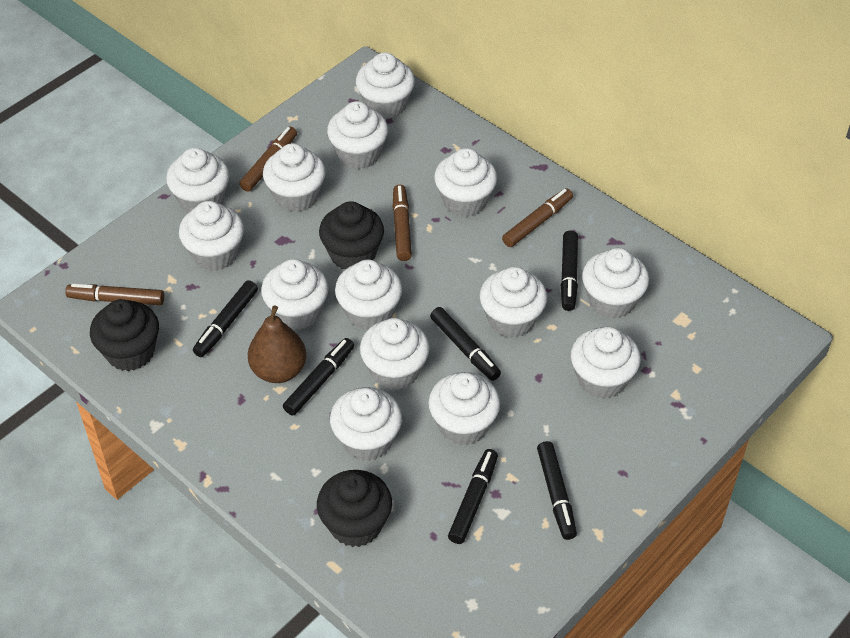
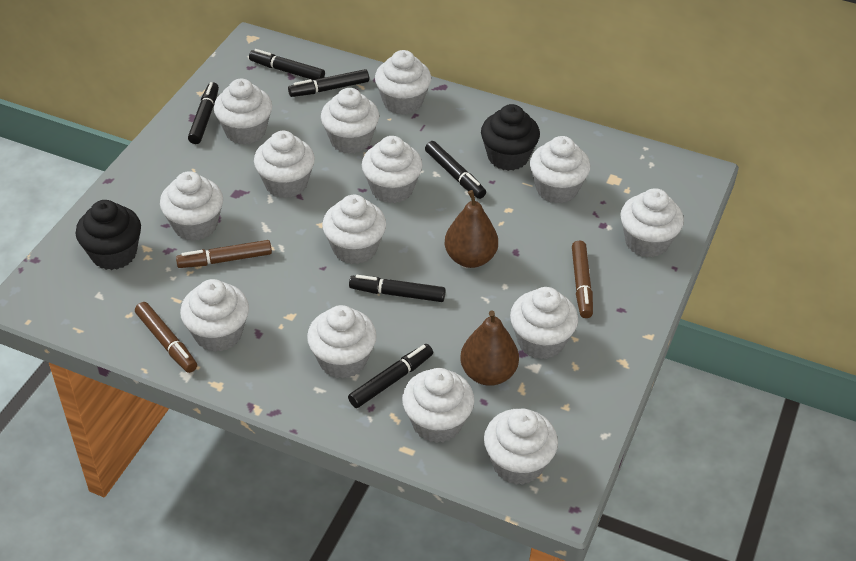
black cupcake: 3 -> 2
brown marker: 4 -> 3
brown pear: 1 -> 2

